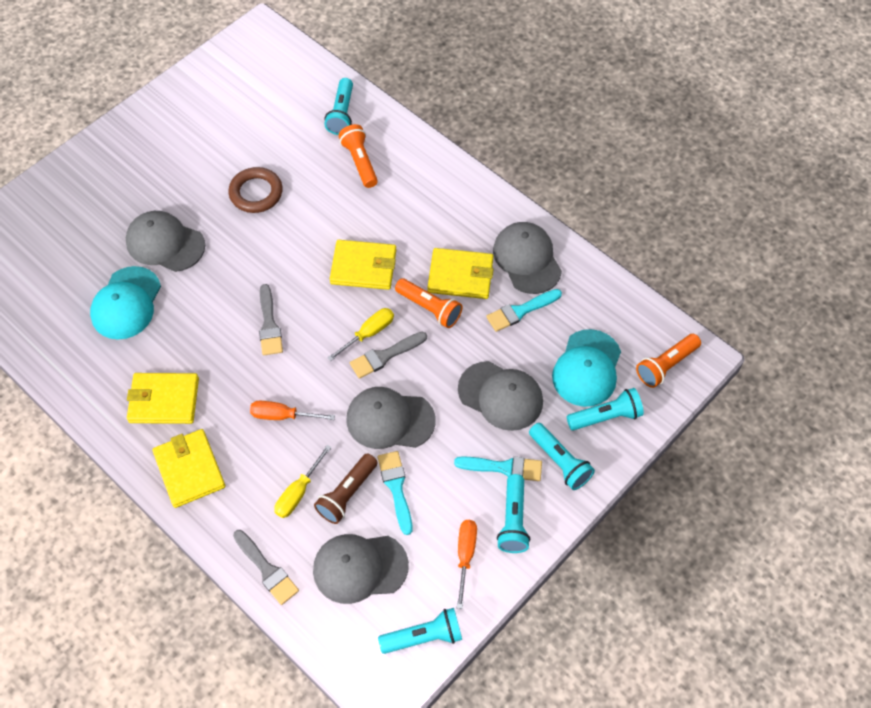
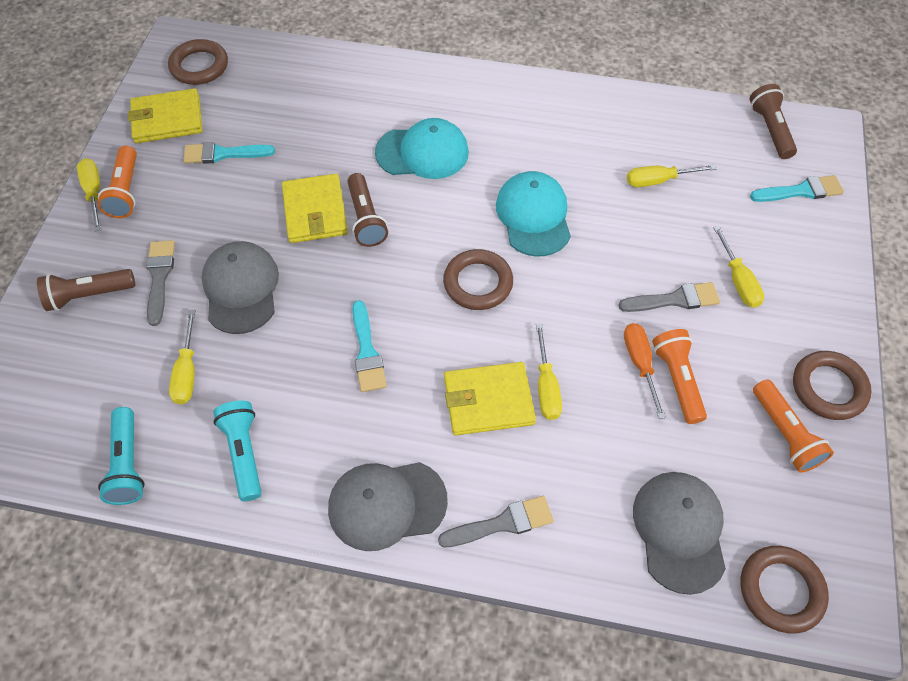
brown flashlight: 1 -> 3
brown ring: 1 -> 4
grey cap: 5 -> 3
orange screwdriver: 2 -> 1
turquoise flashlight: 5 -> 2
yellow screwdriver: 2 -> 5
yellow wallet: 4 -> 3

